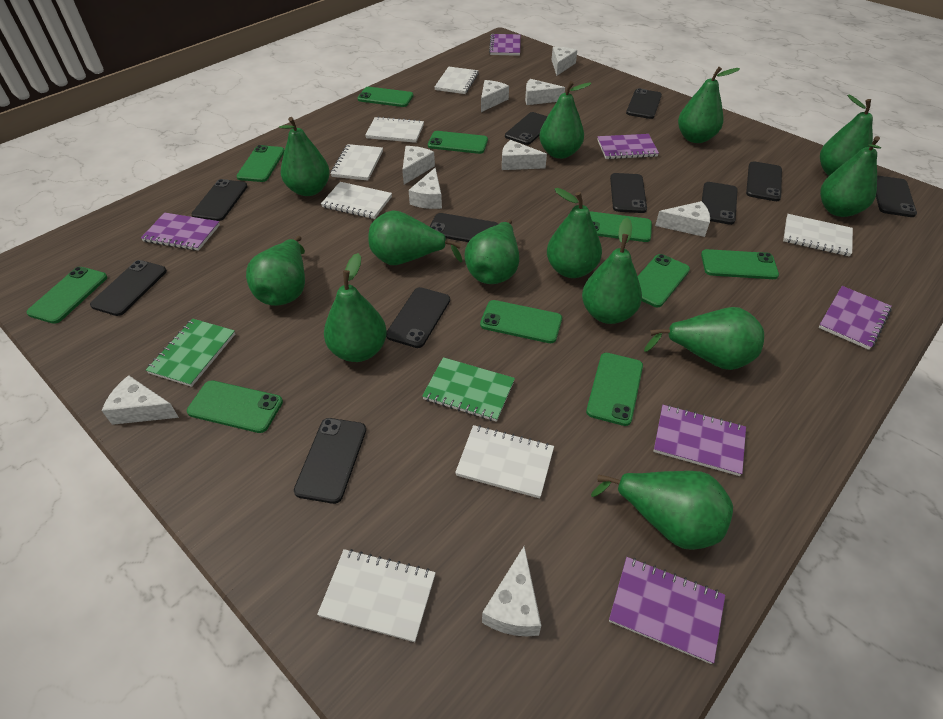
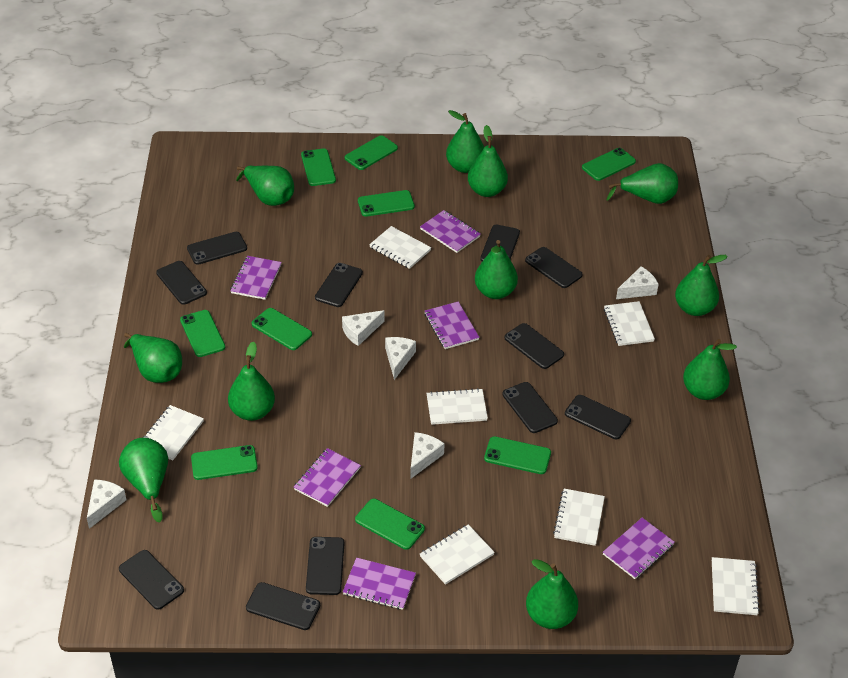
green notebook: 2 -> 0
green pear: 13 -> 11
green phone: 10 -> 9
white cheese: 9 -> 5

